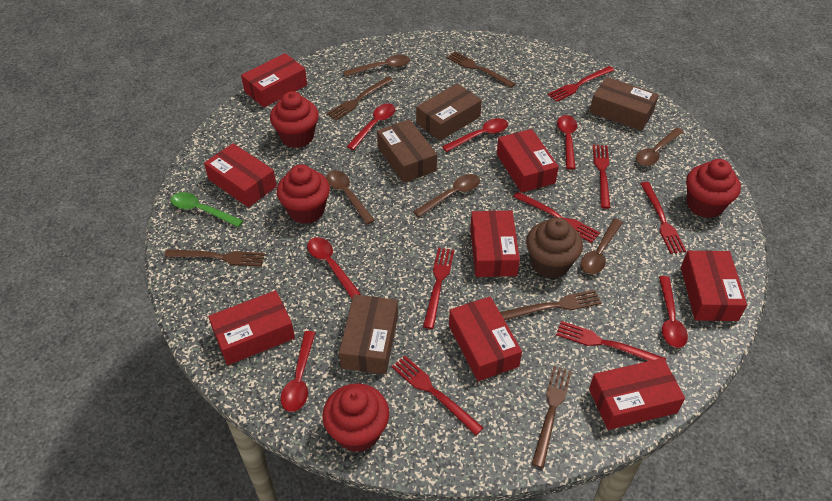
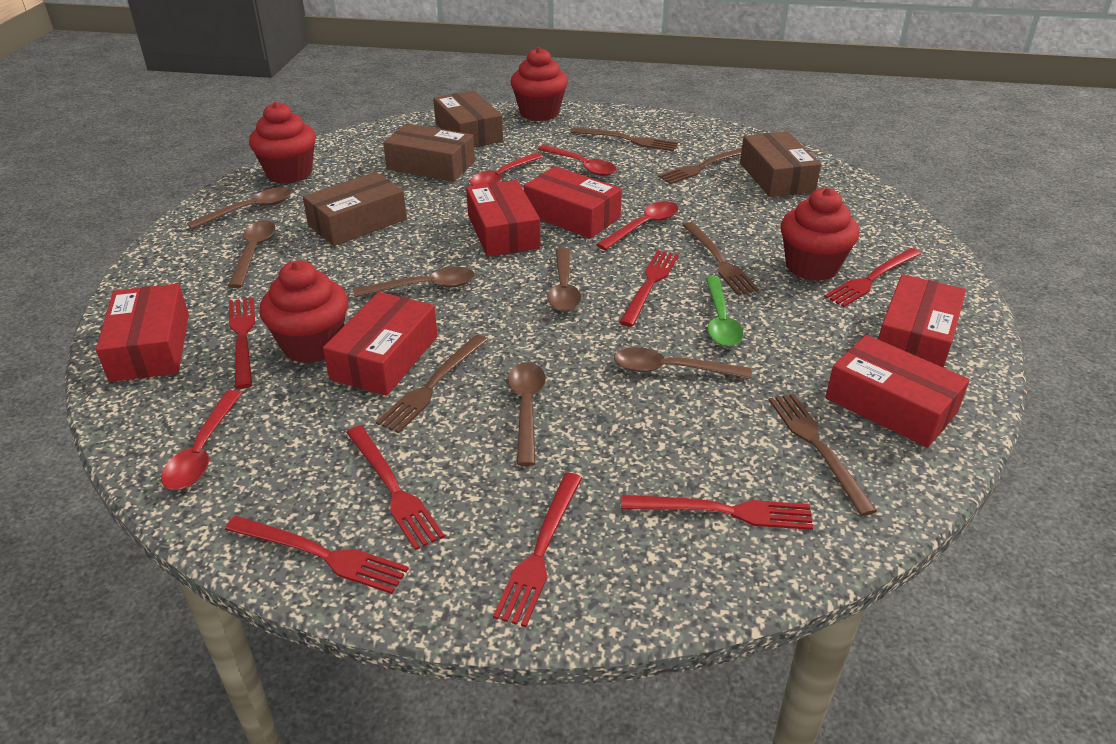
brown cupcake: 1 -> 0
brown spoon: 5 -> 6
red box: 8 -> 6
red spoon: 6 -> 4

